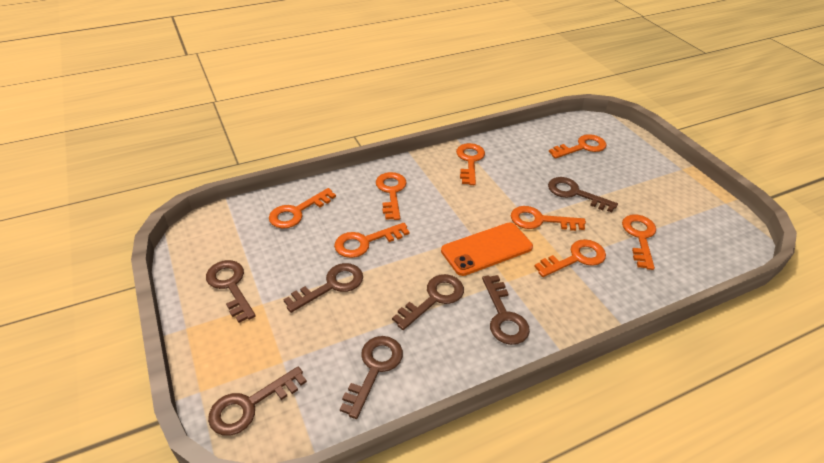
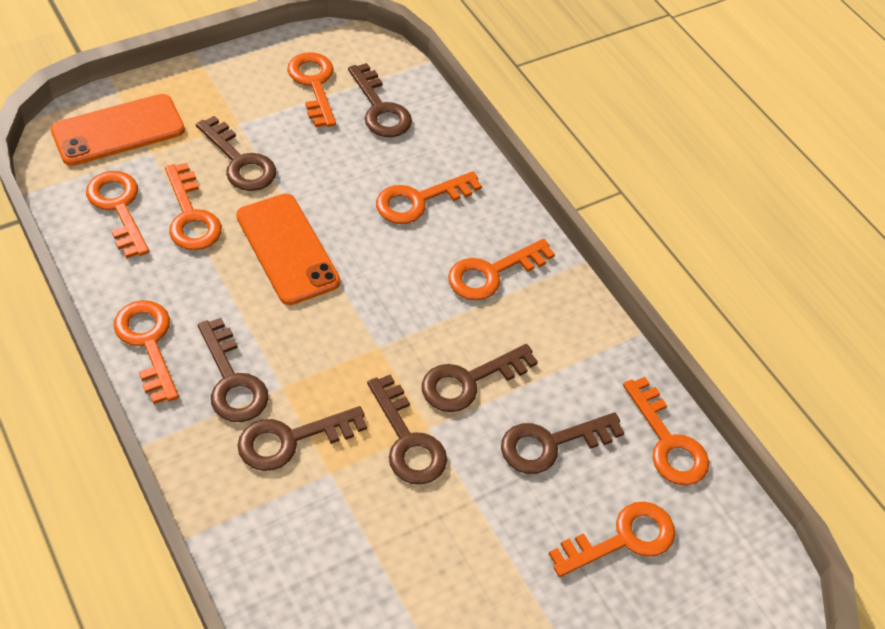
orange phone: 1 -> 2

